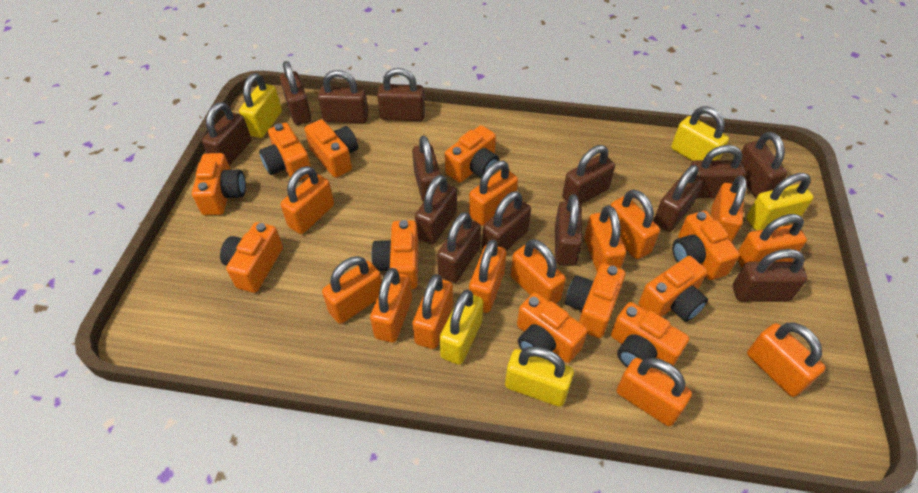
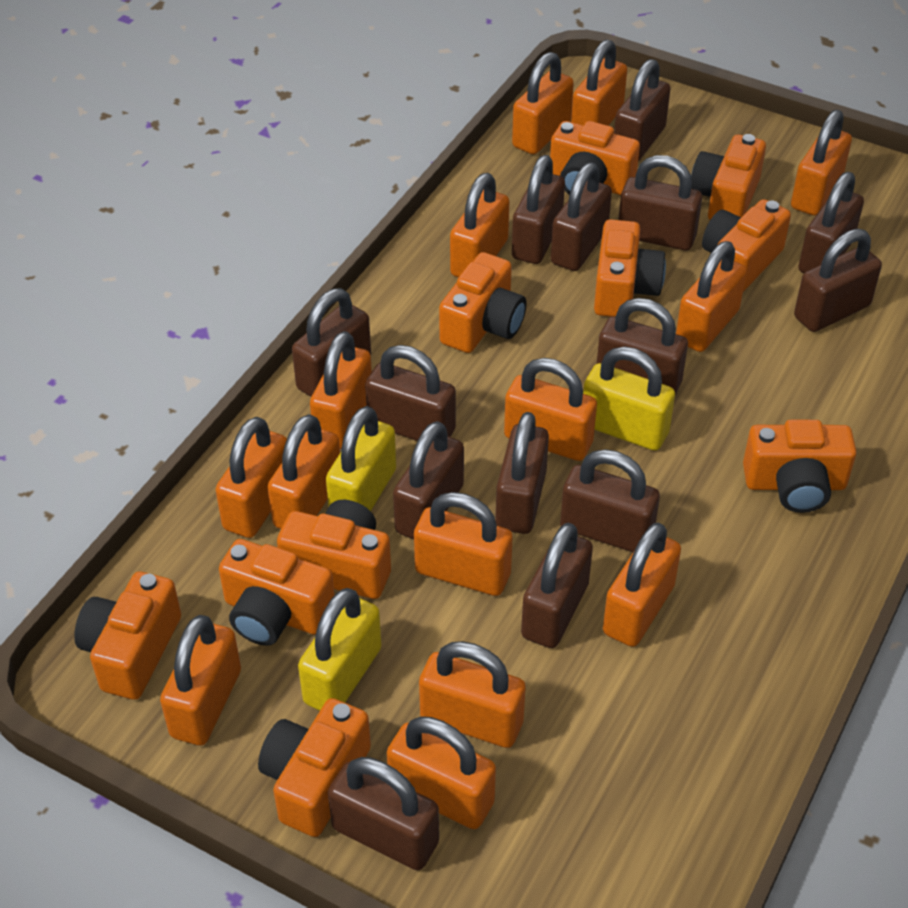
orange camera: 11 -> 10
orange padlock: 13 -> 14
yellow padlock: 5 -> 3

